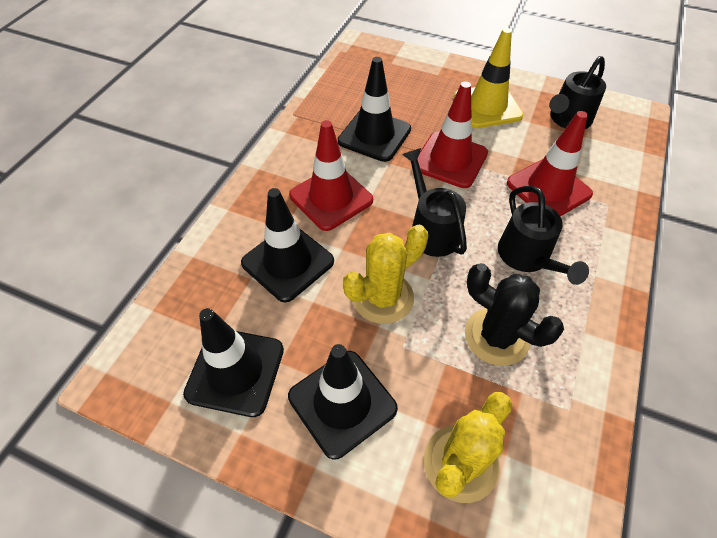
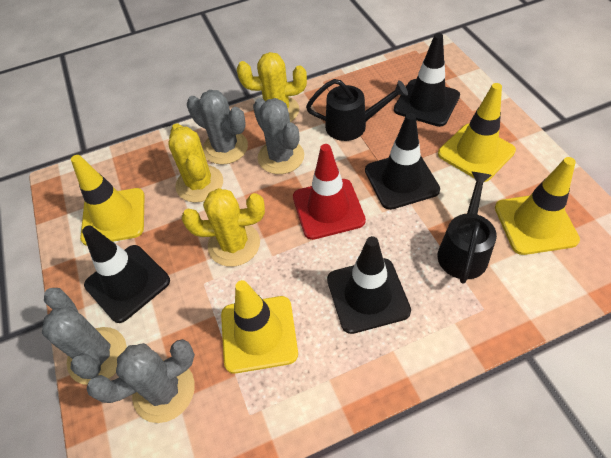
black cactus: 1 -> 0
black watering can: 3 -> 2
grey cactus: 0 -> 4
red traffic cone: 3 -> 1
yellow cactus: 2 -> 3
yellow traffic cone: 1 -> 4

